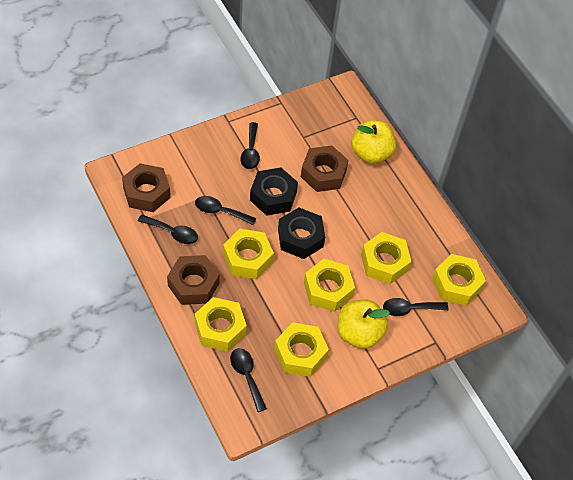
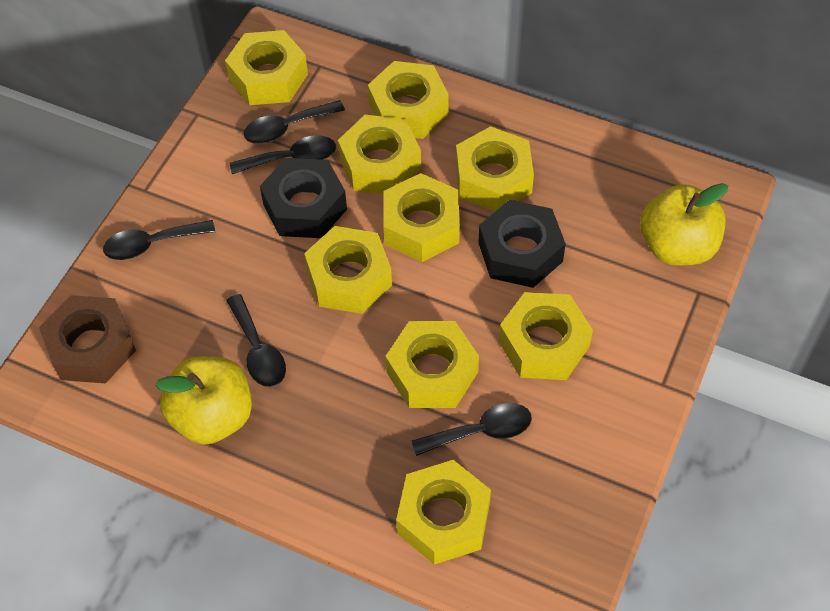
brown nut: 3 -> 1
yellow nut: 6 -> 9

